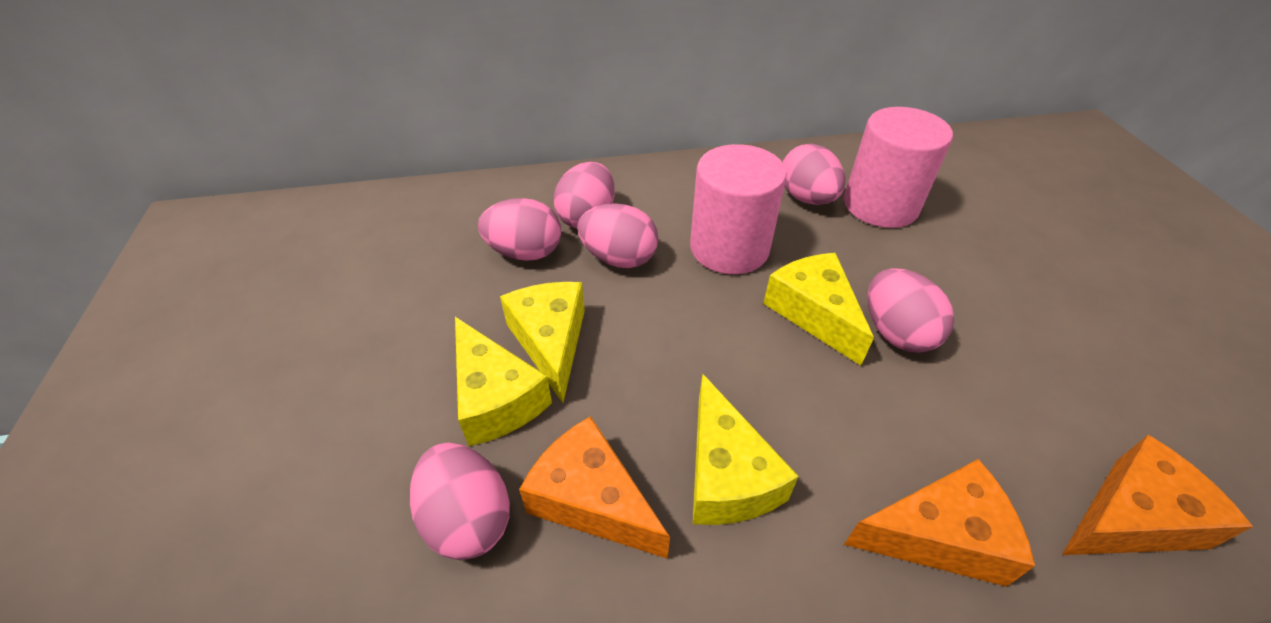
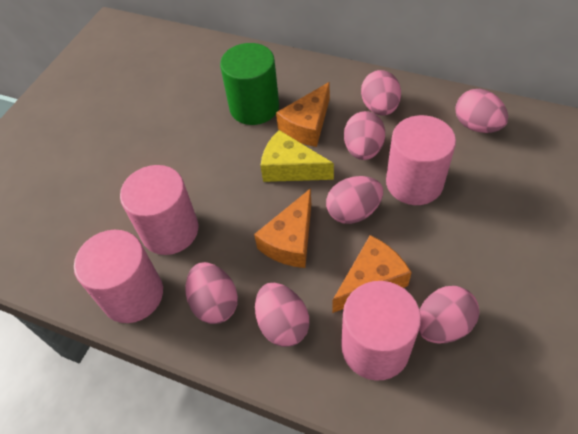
green cylinder: 0 -> 1
pink cylinder: 2 -> 4
pink egg: 6 -> 7
yellow cheese: 4 -> 1

